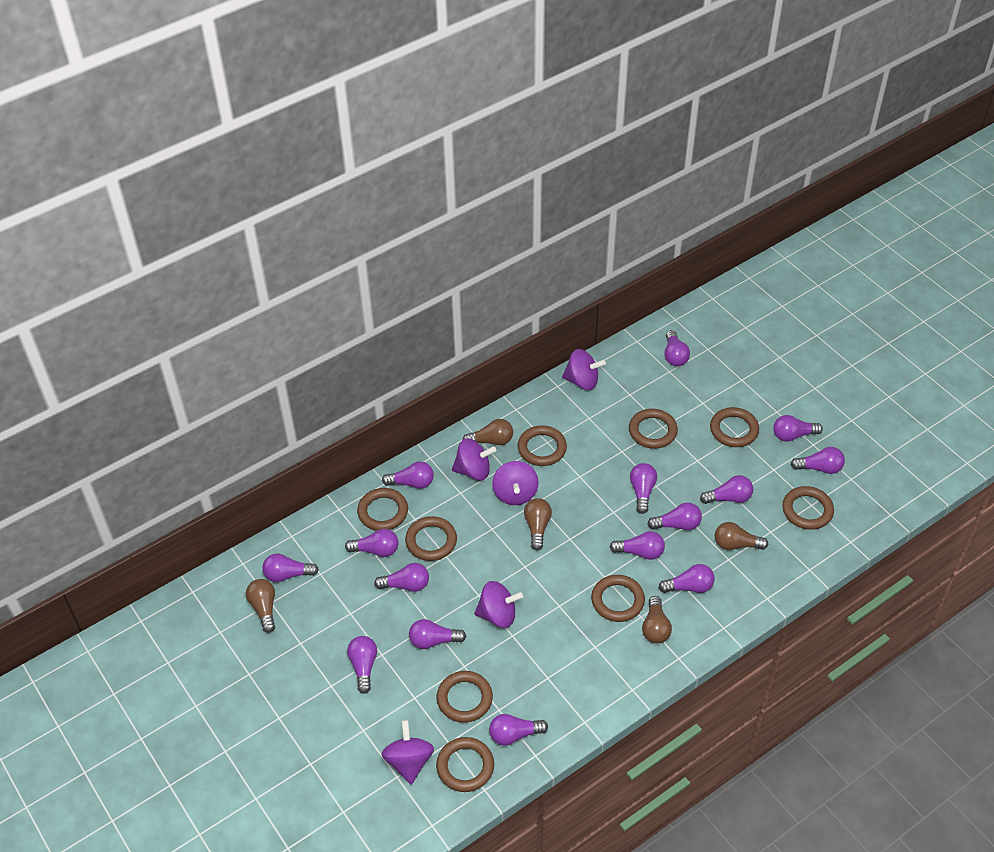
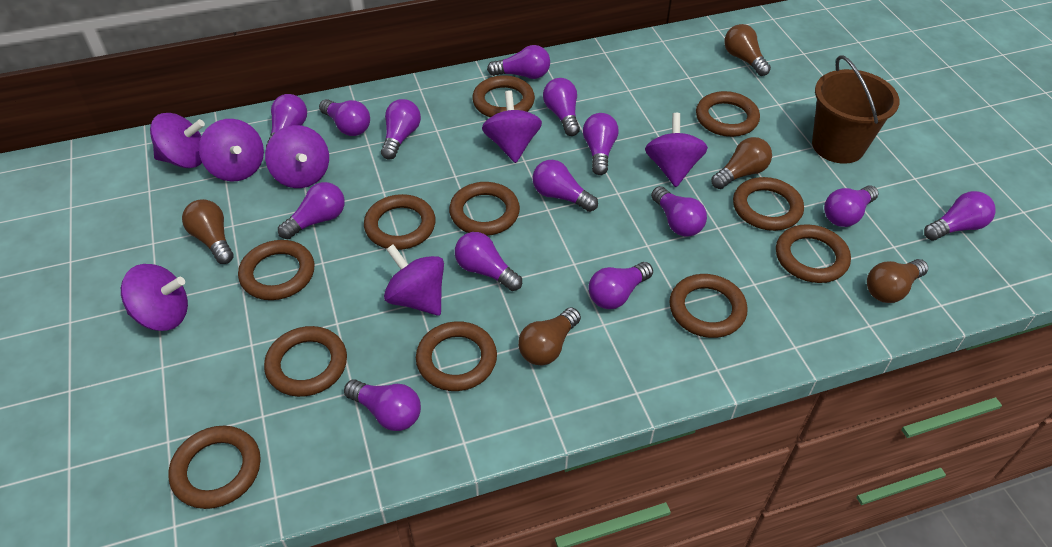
brown bucket: 0 -> 1
brown ring: 9 -> 11
purple light bulb: 15 -> 14
purple spinning top: 5 -> 7

